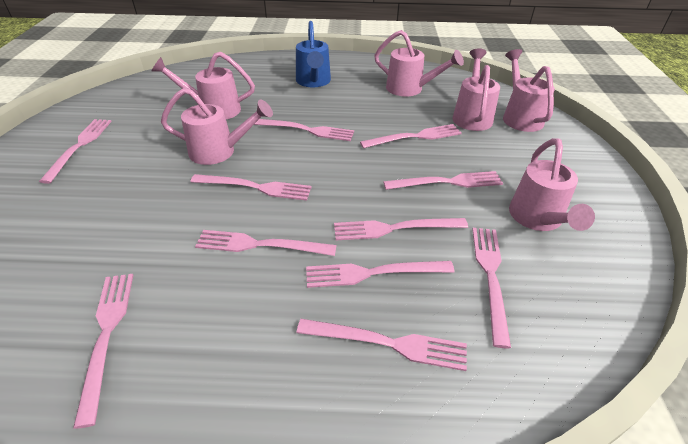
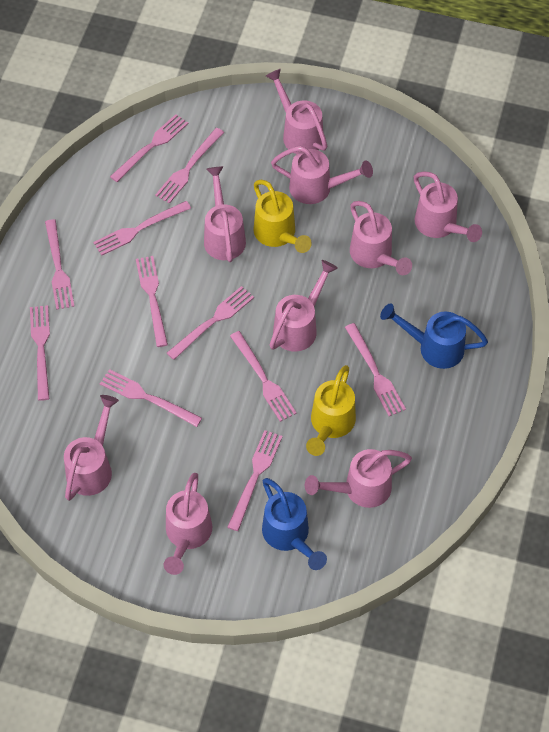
blue watering can: 1 -> 2
pink watering can: 6 -> 9
yellow watering can: 0 -> 2

